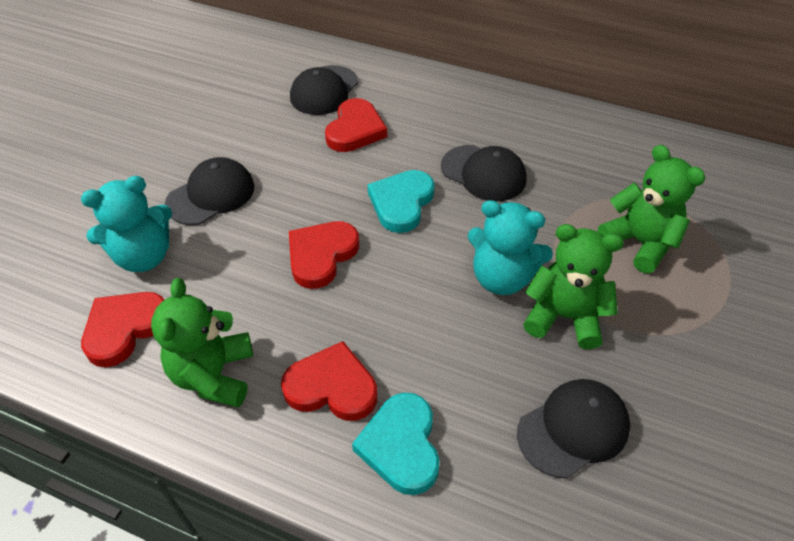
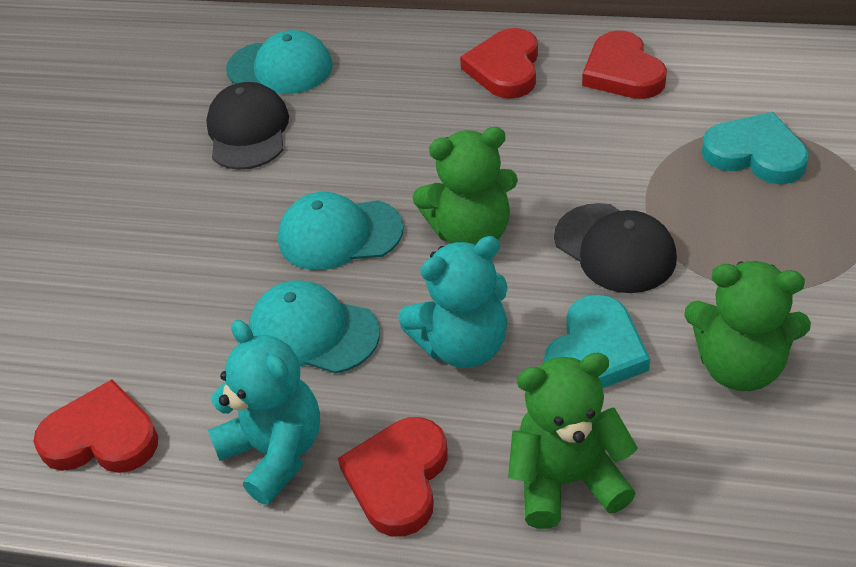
black cap: 4 -> 2
turquoise cap: 0 -> 3

